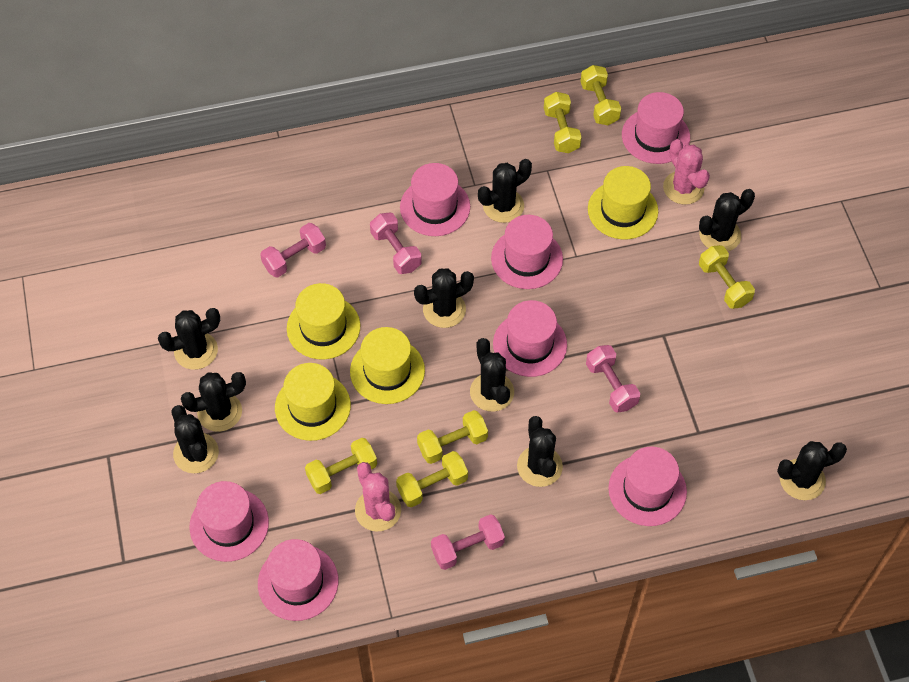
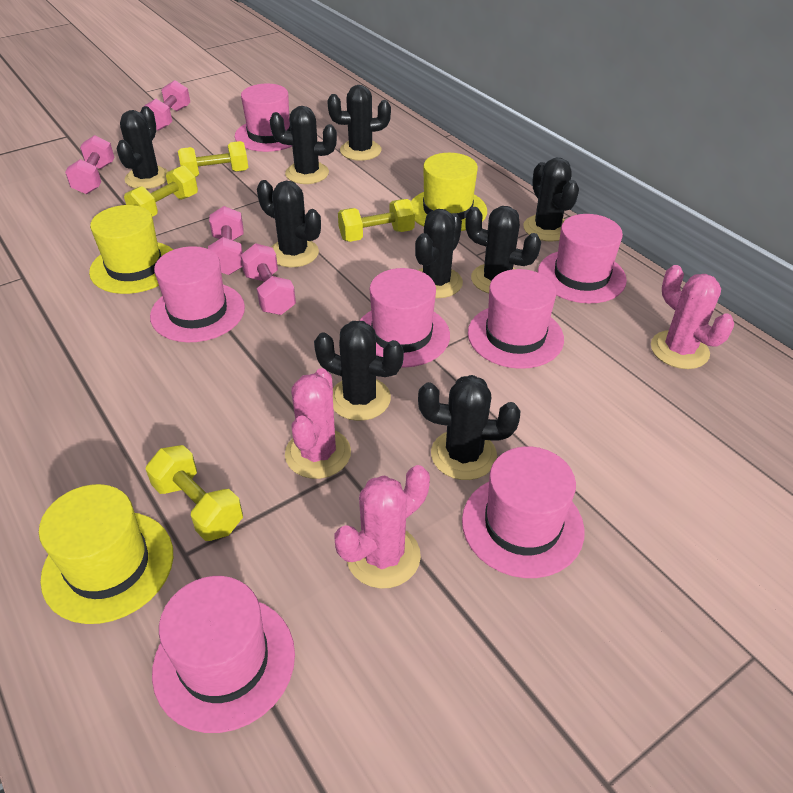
pink cactus: 2 -> 3
yellow dumbbell: 6 -> 4
yellow hat: 4 -> 3

